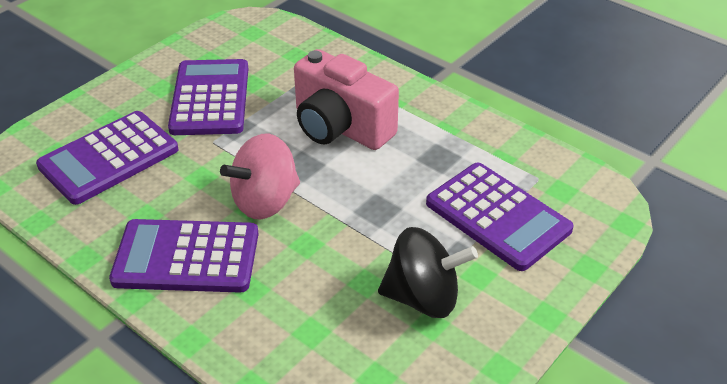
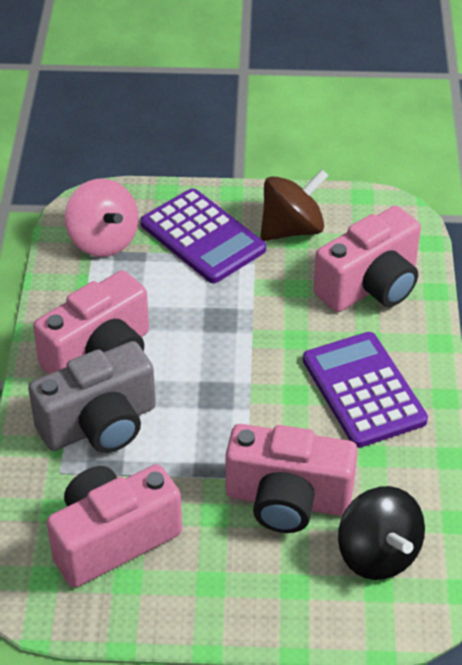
brown spinning top: 0 -> 1
grey camera: 0 -> 1
pink camera: 1 -> 4
purple calculator: 4 -> 2

